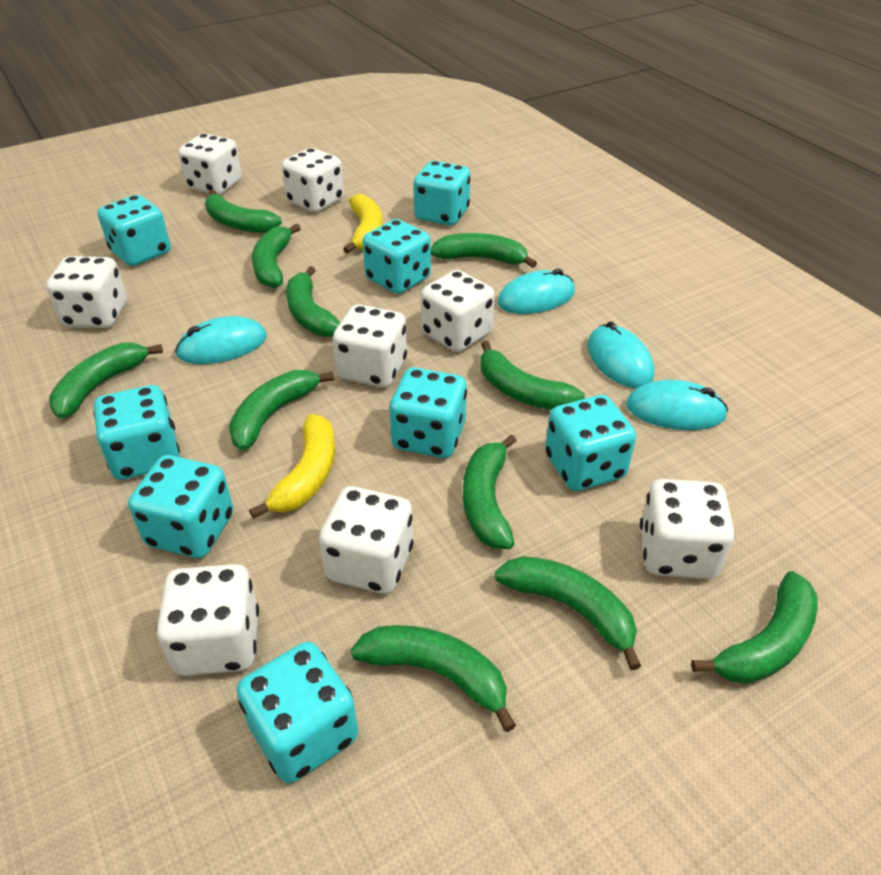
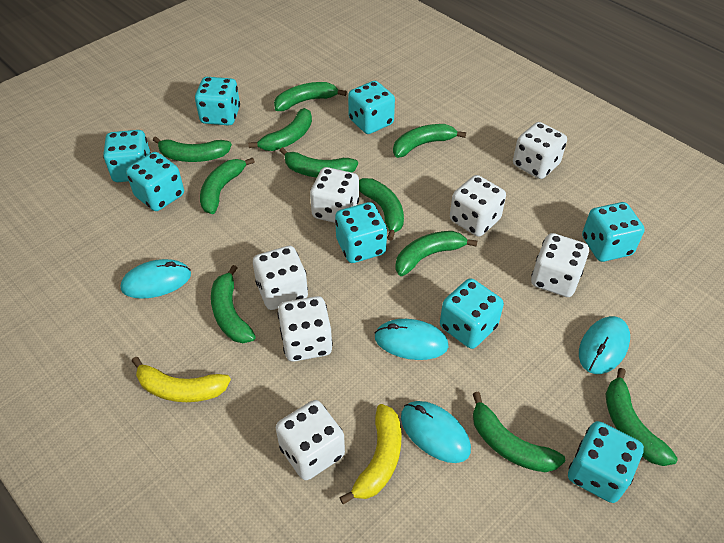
white dice: 8 -> 7

